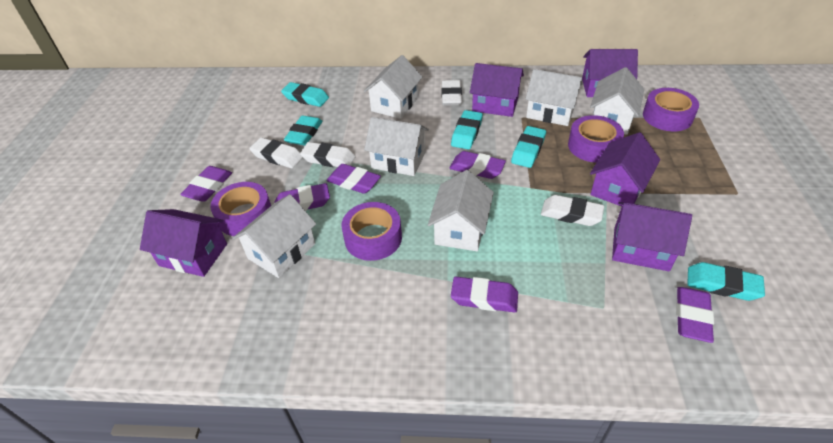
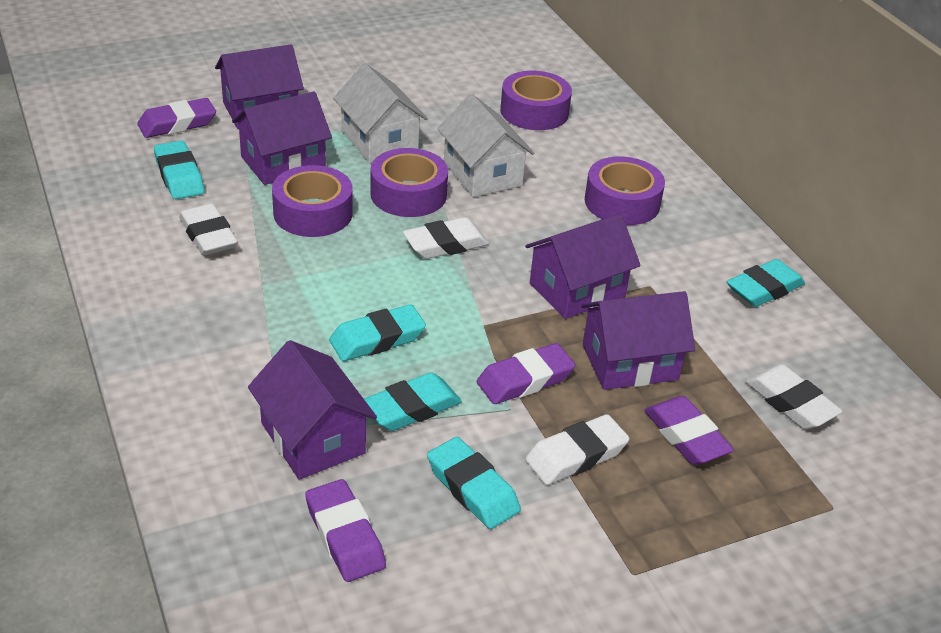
purple eraser: 6 -> 4
white house: 6 -> 2

